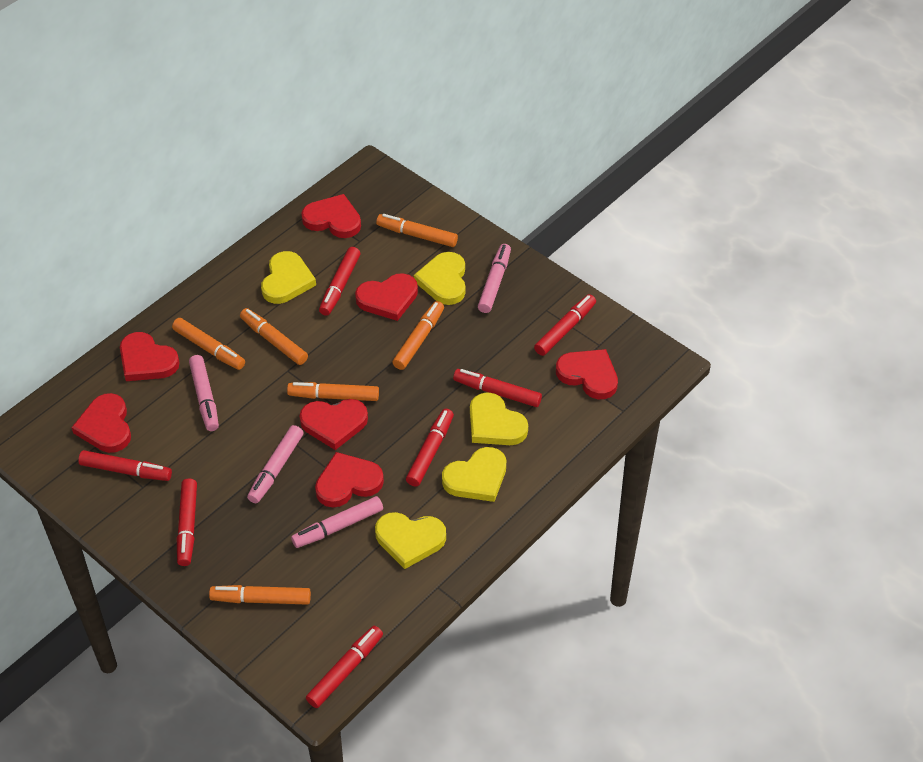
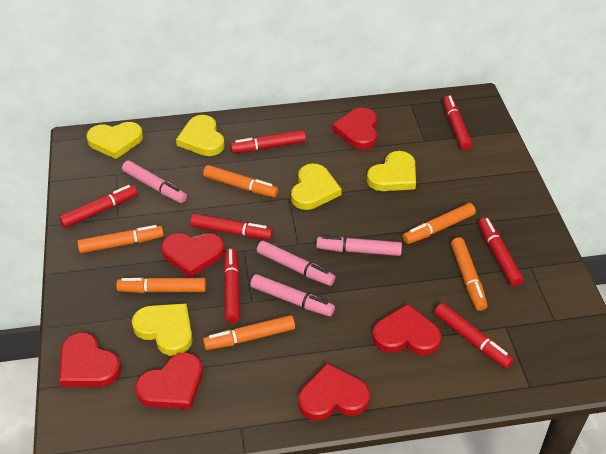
red heart: 7 -> 6

